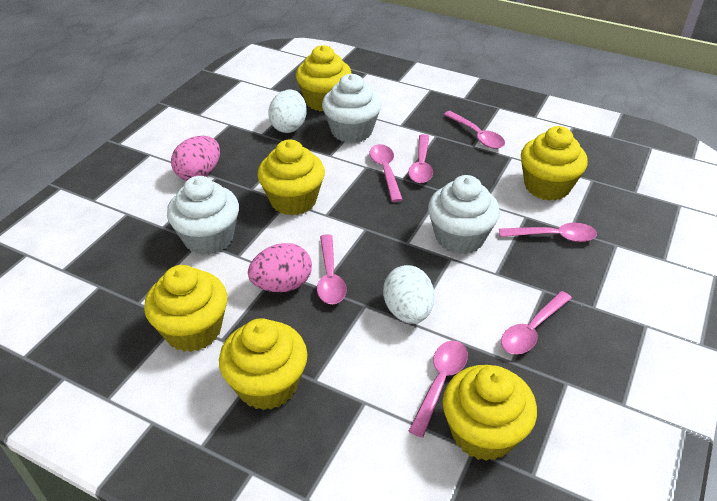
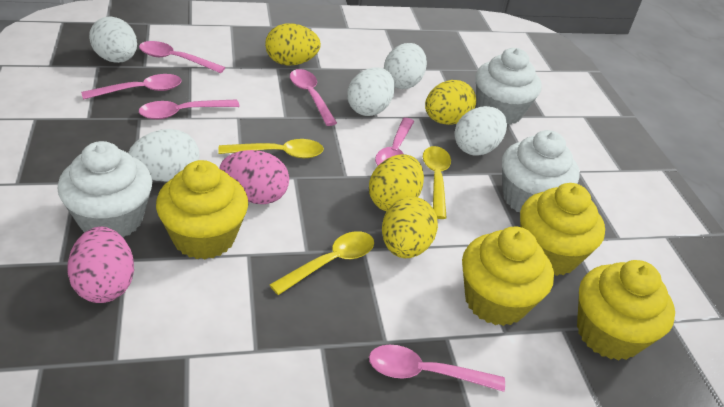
pink spoon: 7 -> 6
white egg: 2 -> 5
yellow cupcake: 6 -> 4
yellow egg: 0 -> 4
yellow spoon: 0 -> 3

